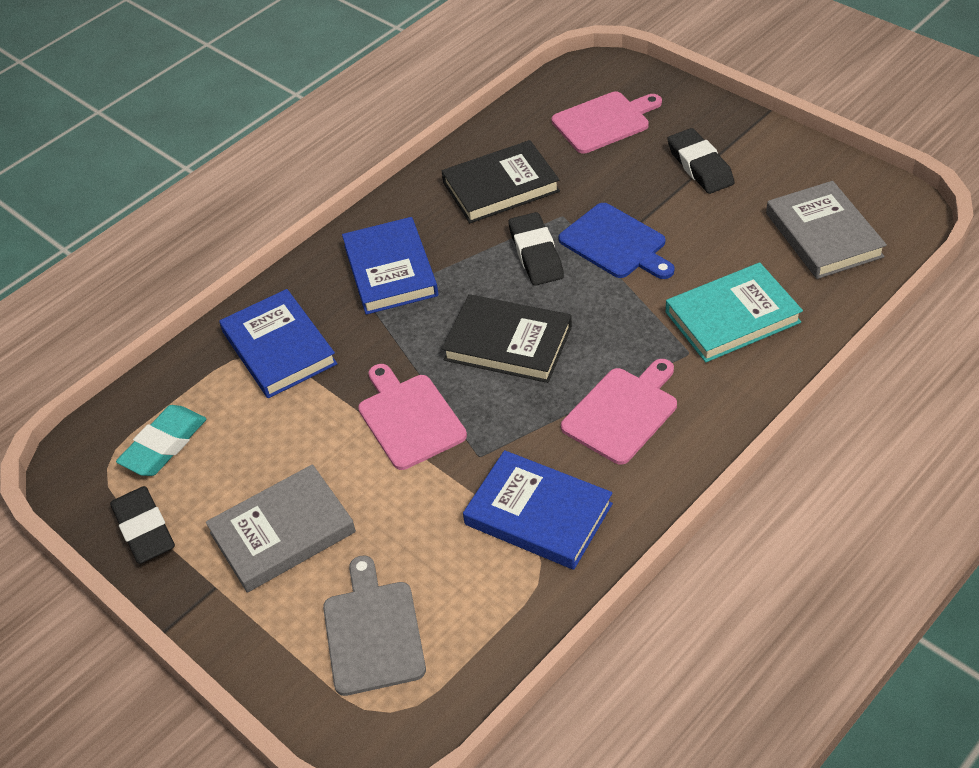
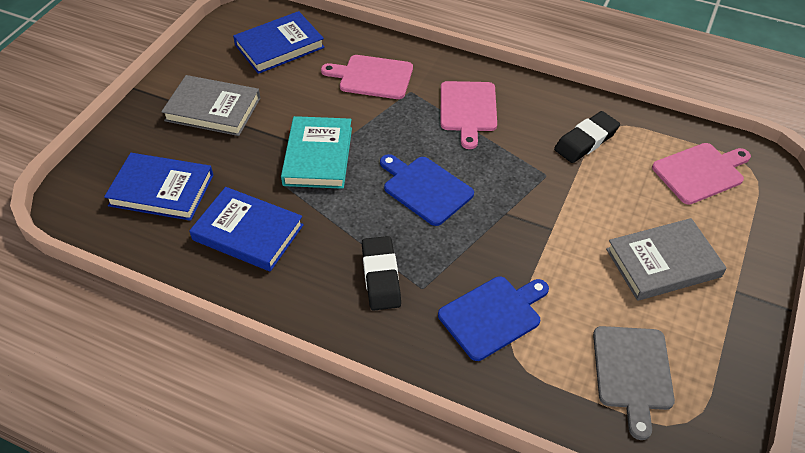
black book: 2 -> 0
black eraser: 3 -> 2
blue cutting board: 1 -> 2
turquoise eraser: 1 -> 0

